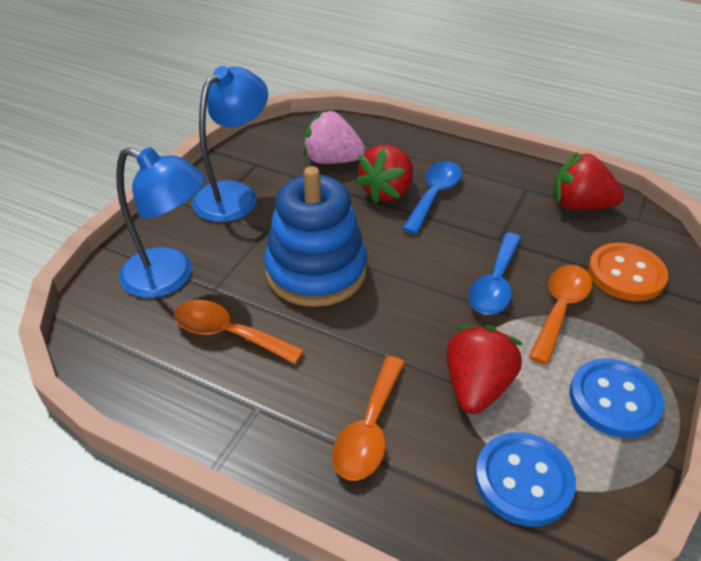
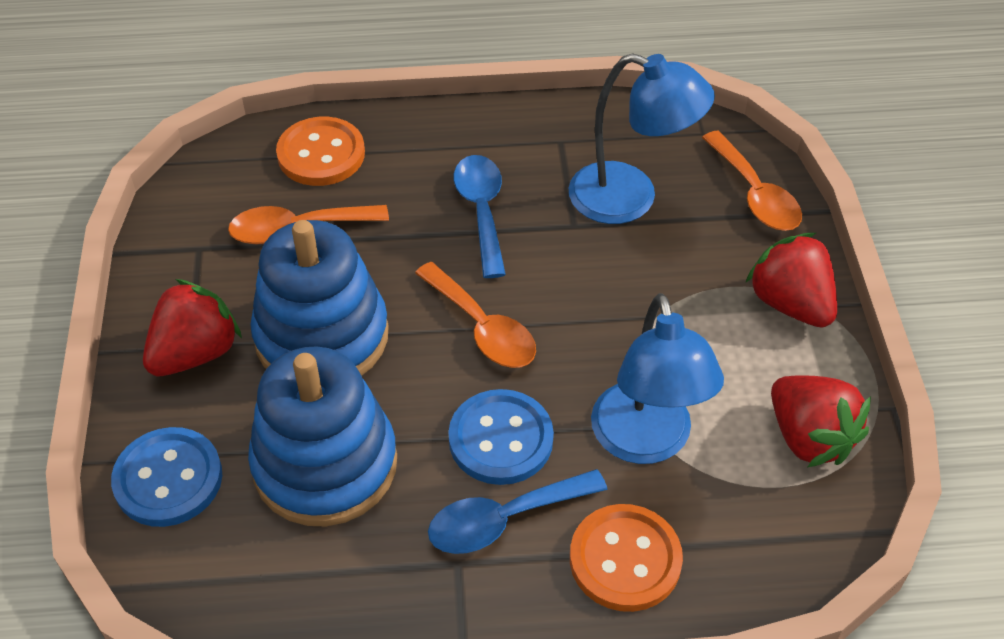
blue stacking toy: 1 -> 2
orange button: 1 -> 2
pink strawberry: 1 -> 0

